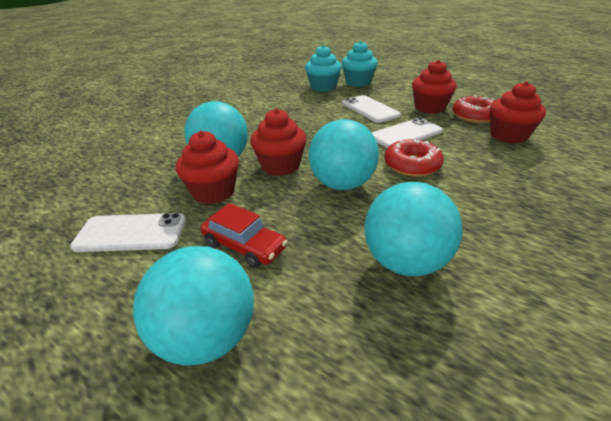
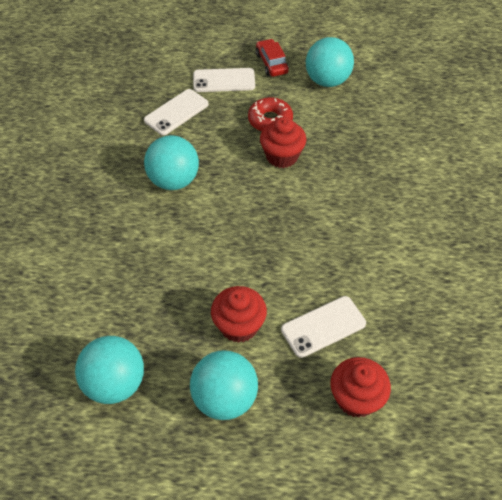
red cupcake: 4 -> 3
red donut: 2 -> 1
turquoise cupcake: 2 -> 0

